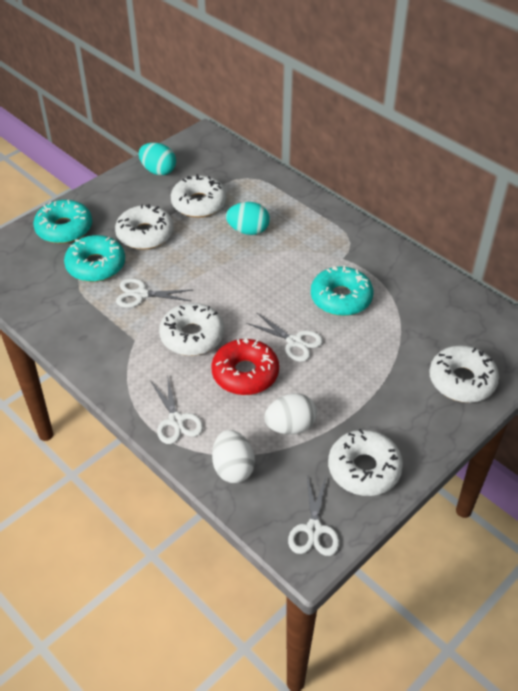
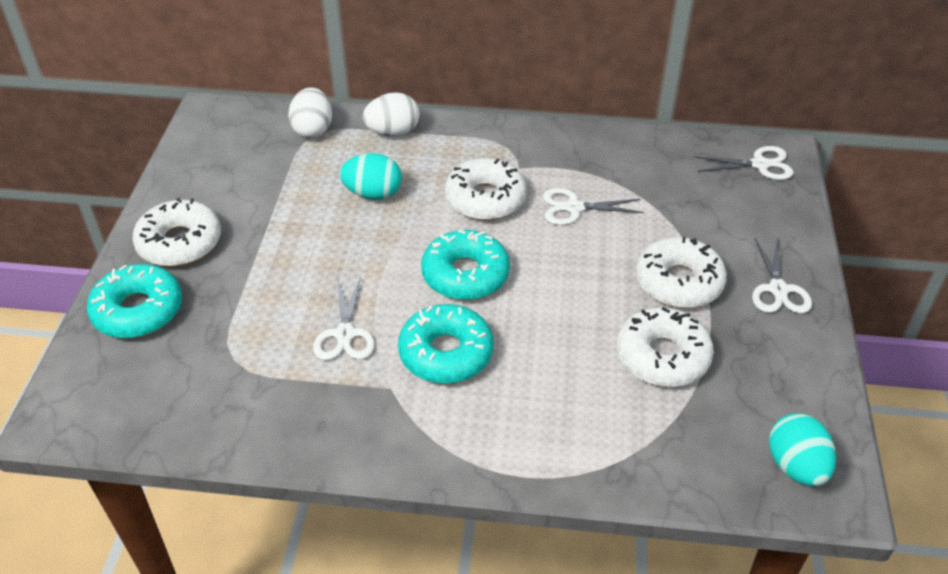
red donut: 1 -> 0
white donut: 5 -> 4

